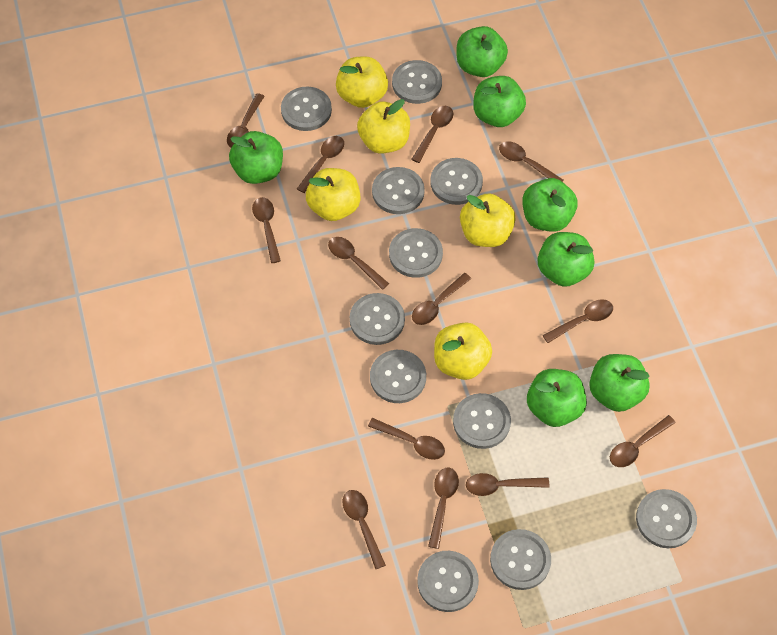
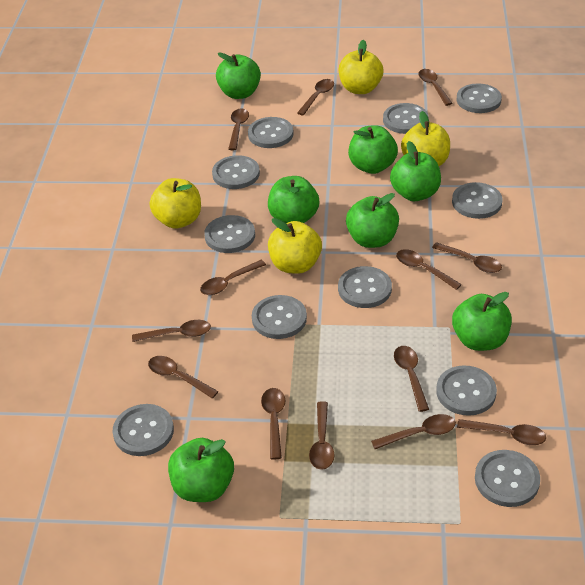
yellow apple: 5 -> 4

